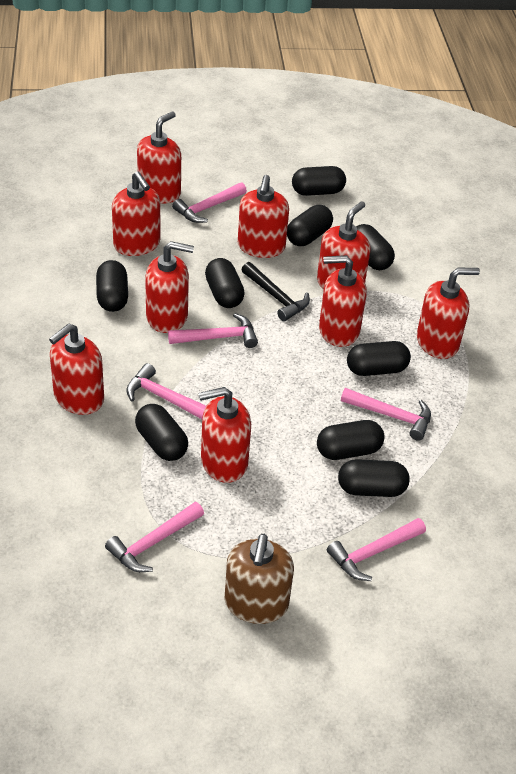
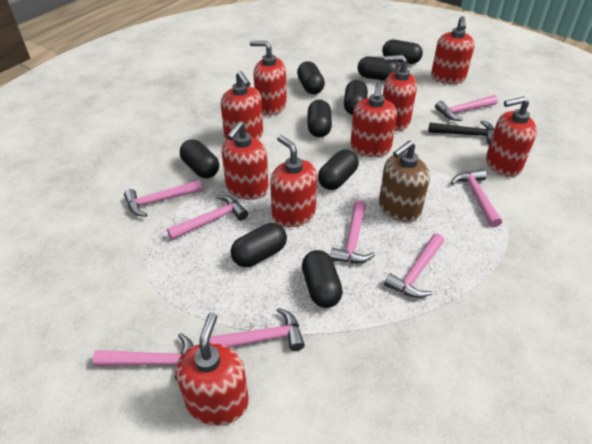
pink hammer: 6 -> 8

